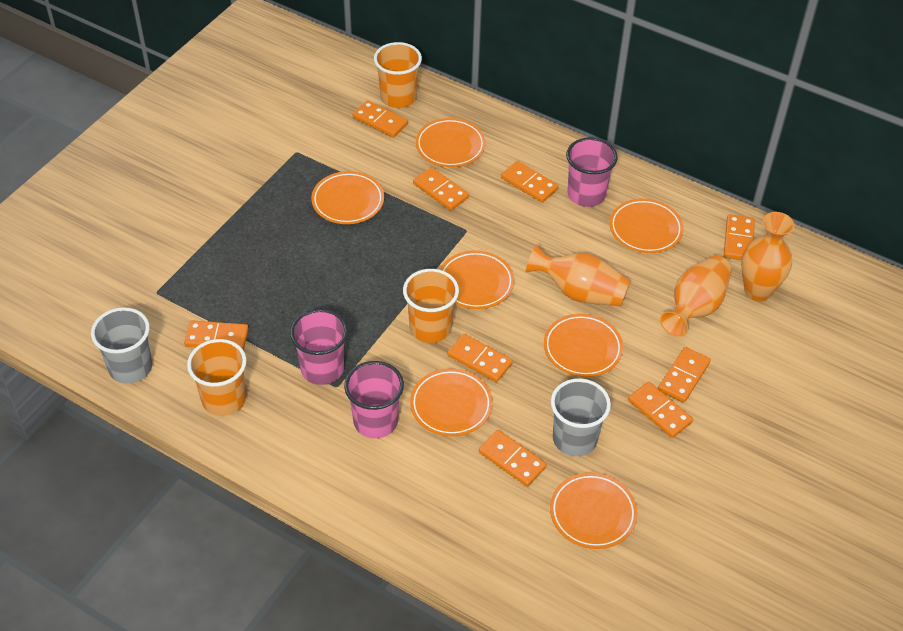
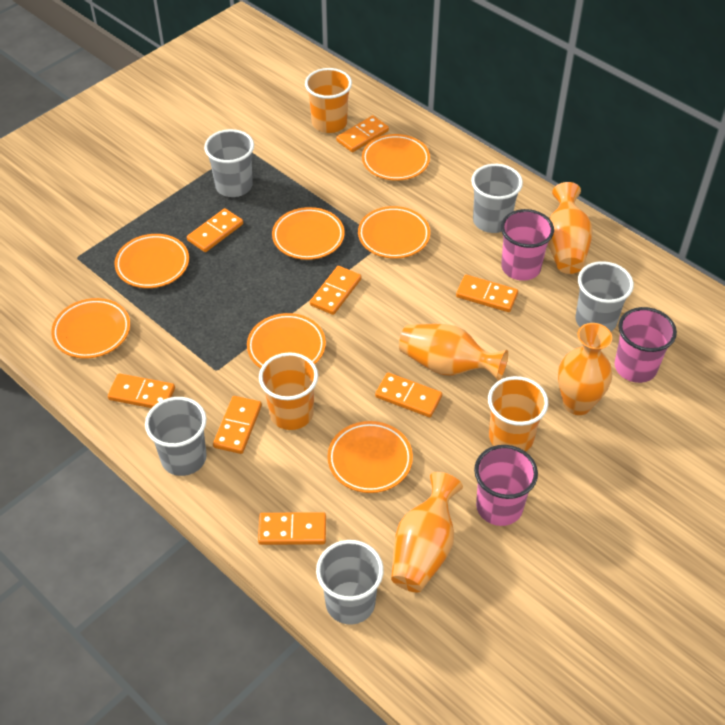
grey cup: 2 -> 5
orange domino: 9 -> 8
orange vase: 3 -> 4

